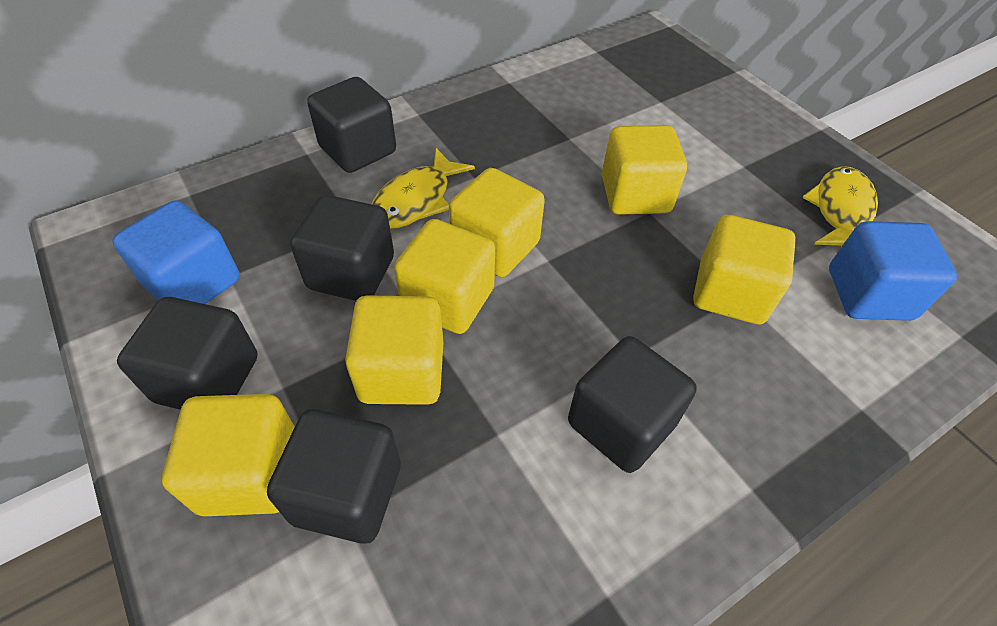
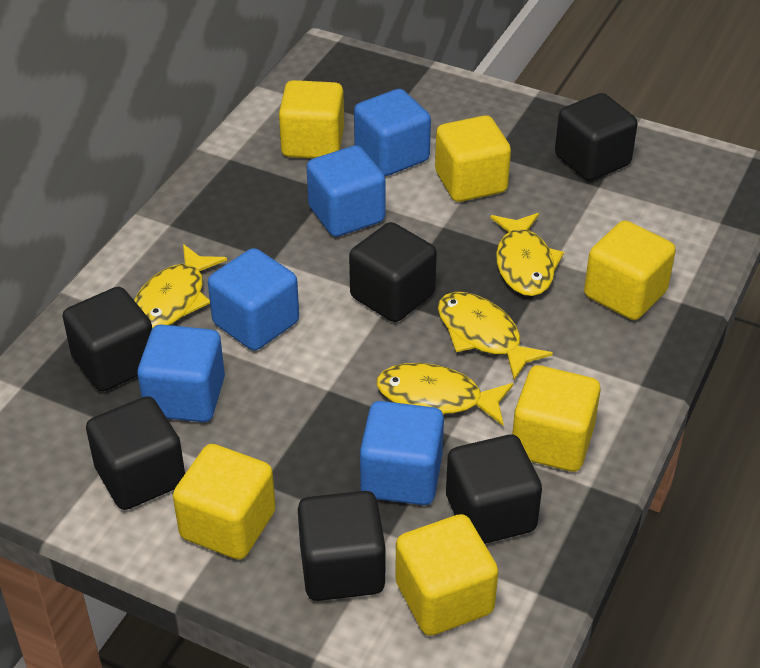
black cube: 5 -> 6
blue cube: 2 -> 5
yellow fish: 2 -> 4

